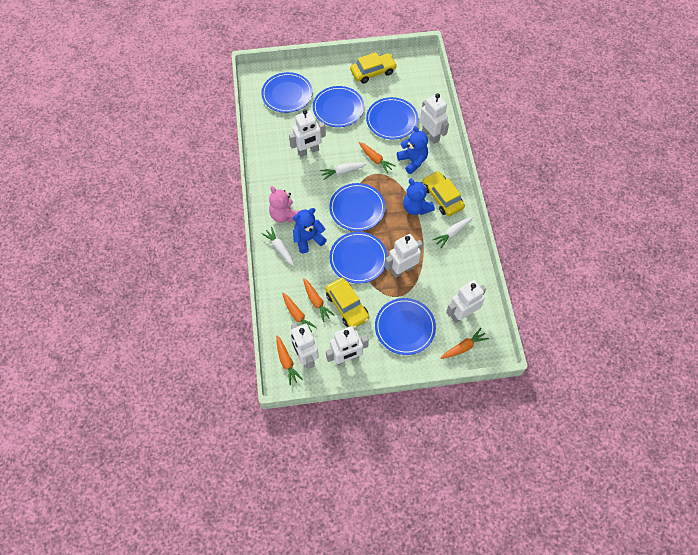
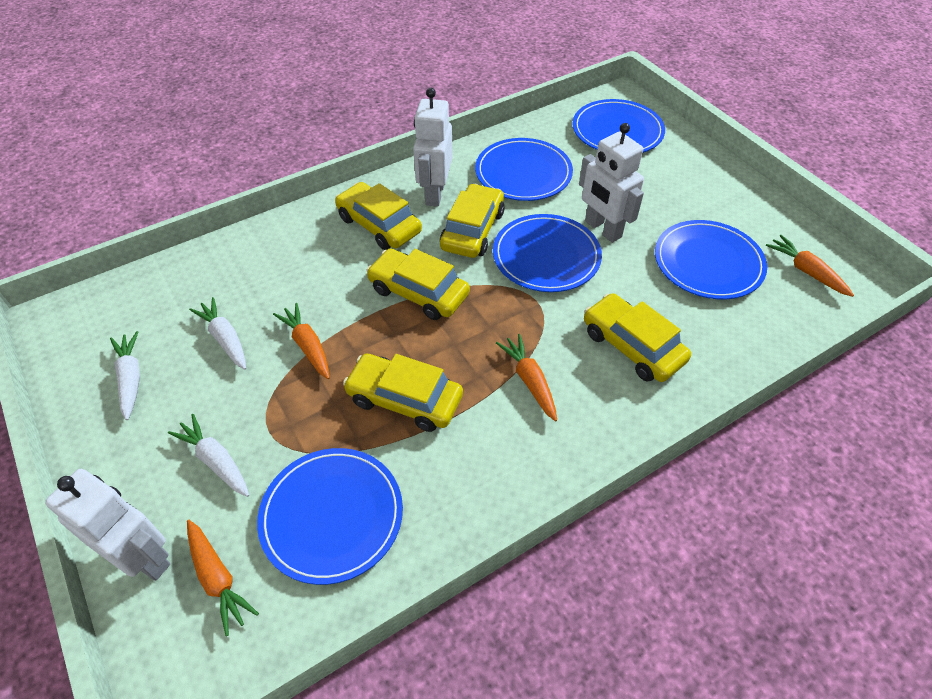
blue plate: 6 -> 5
blue teddy bear: 3 -> 0
orange carrot: 5 -> 4
pink teddy bear: 1 -> 0
white robot: 6 -> 3
yellow car: 3 -> 5

